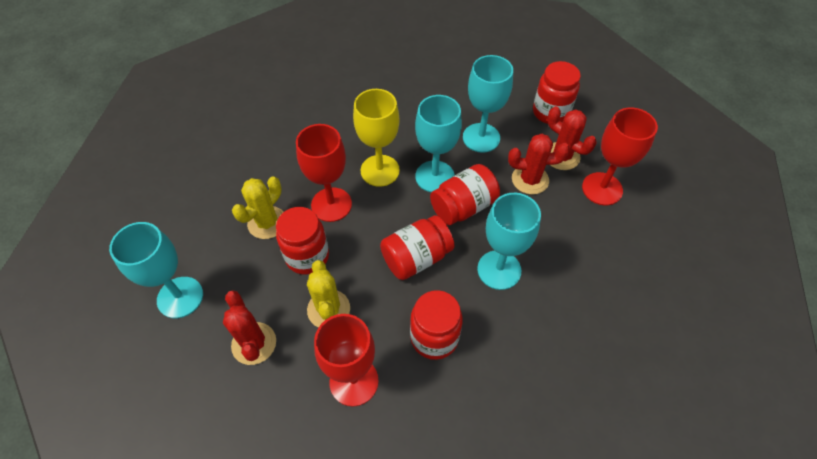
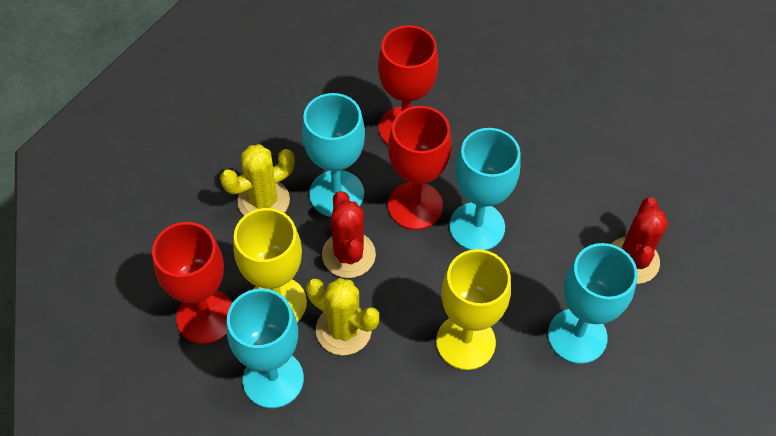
red cactus: 3 -> 2
red jar: 5 -> 0
yellow goblet: 1 -> 2

